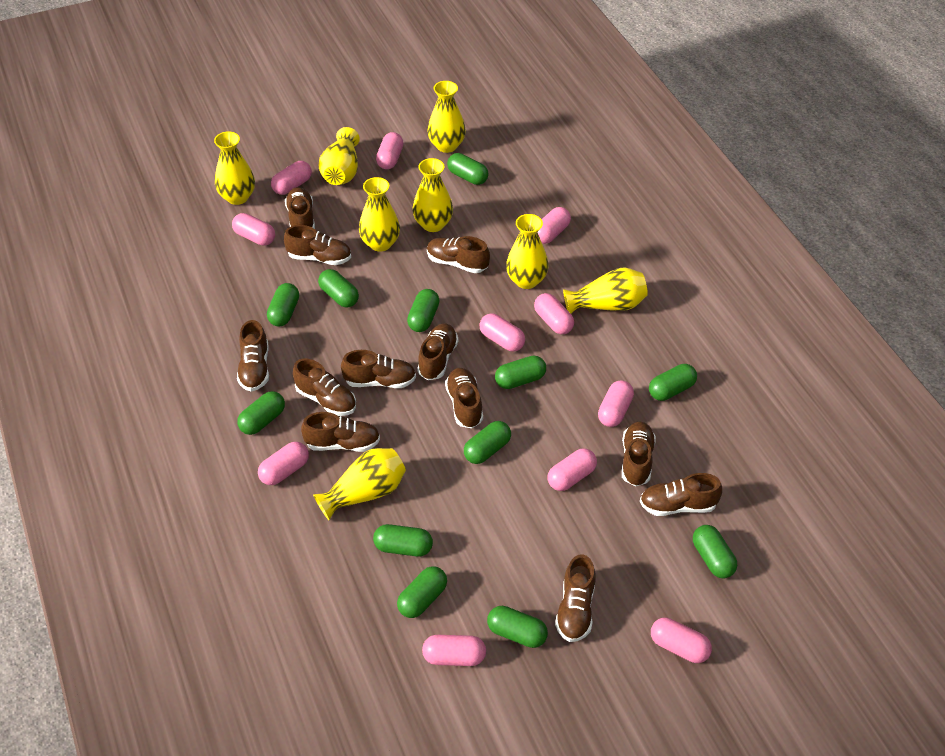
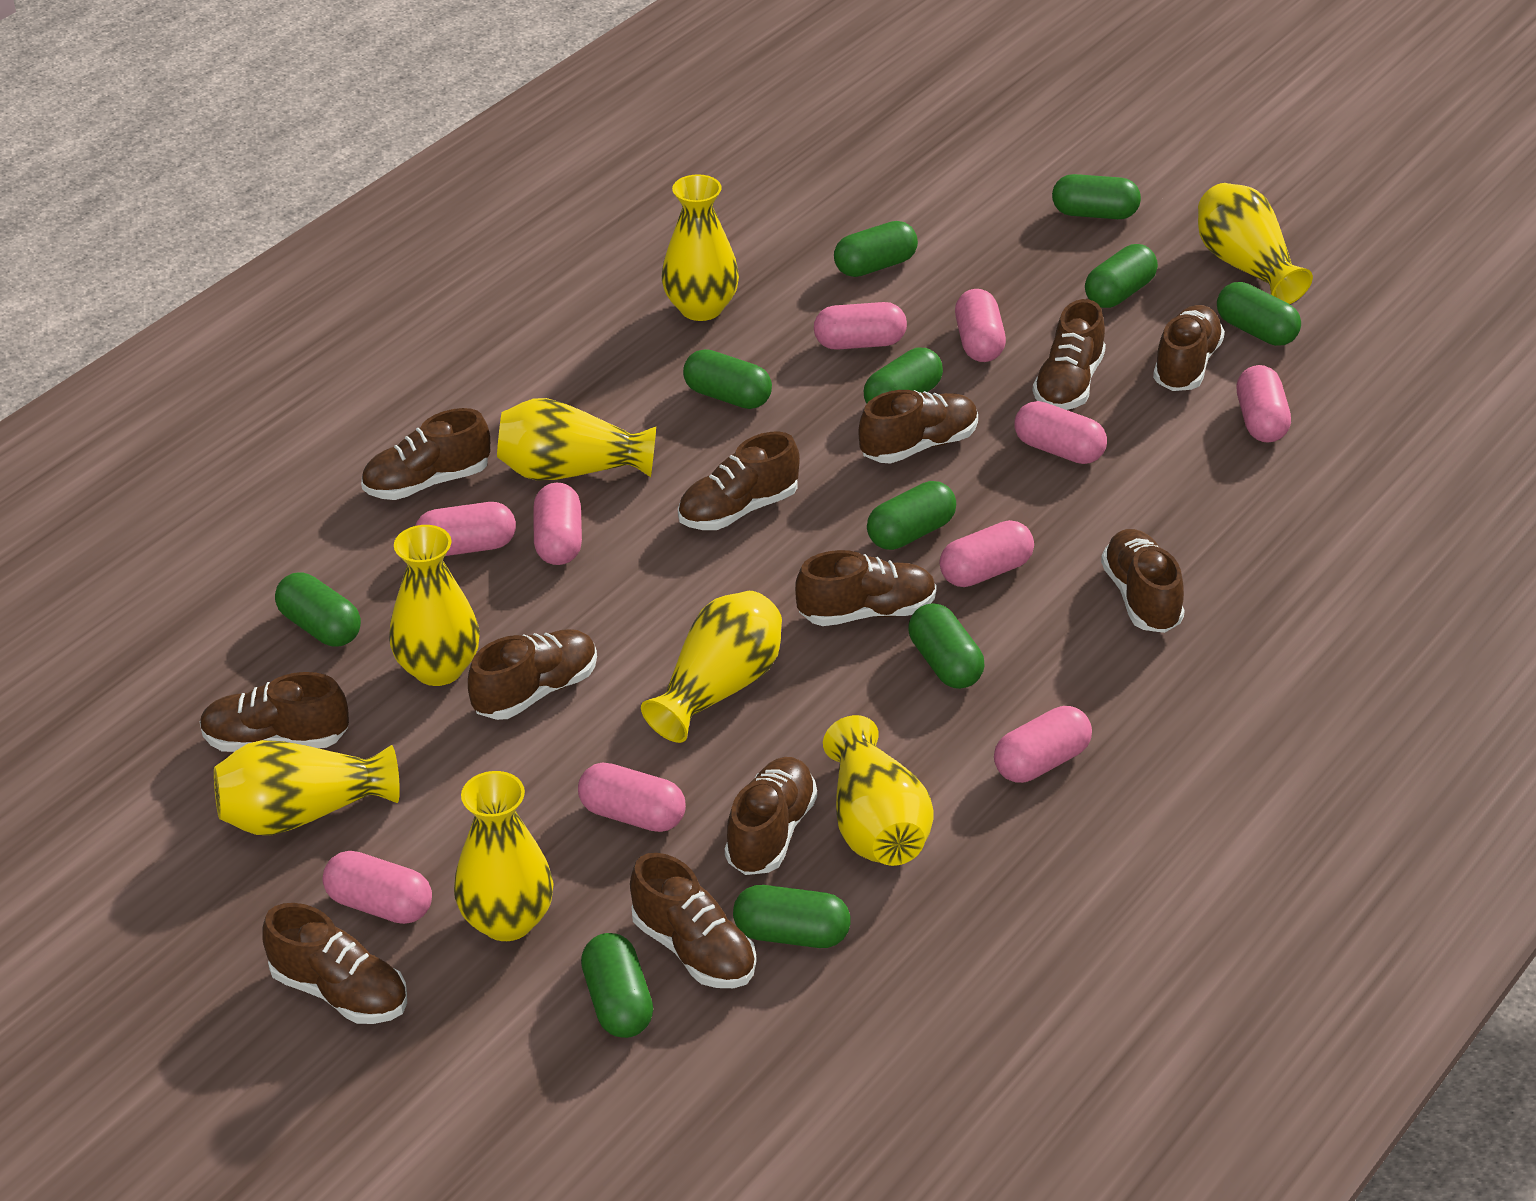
green capsule: 12 -> 11
pink capsule: 11 -> 10

